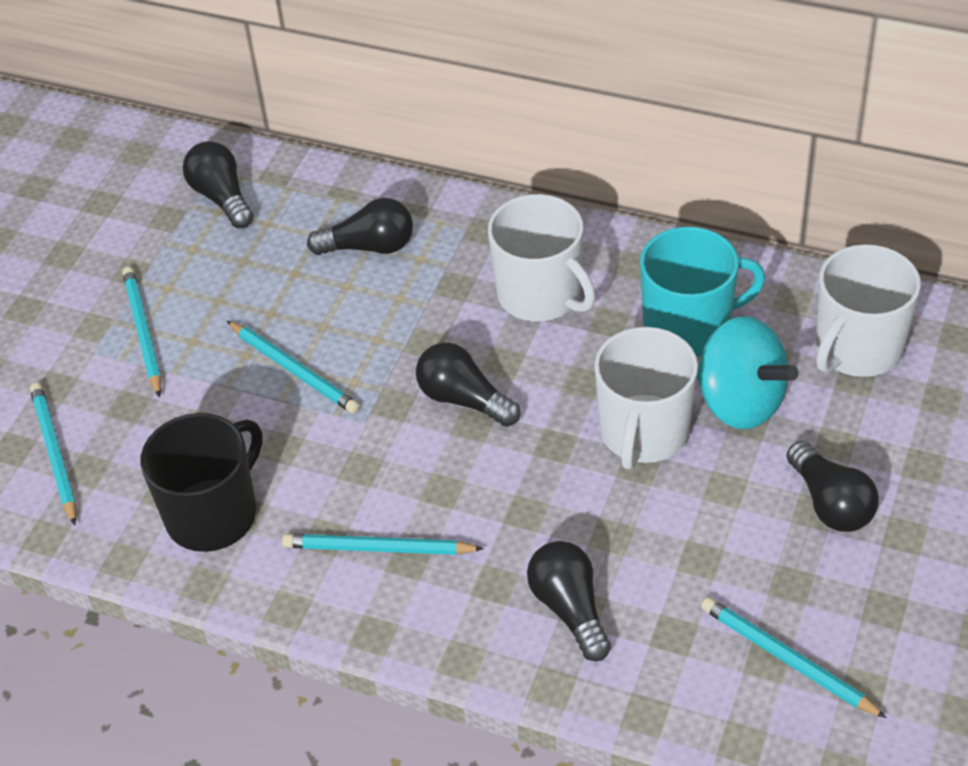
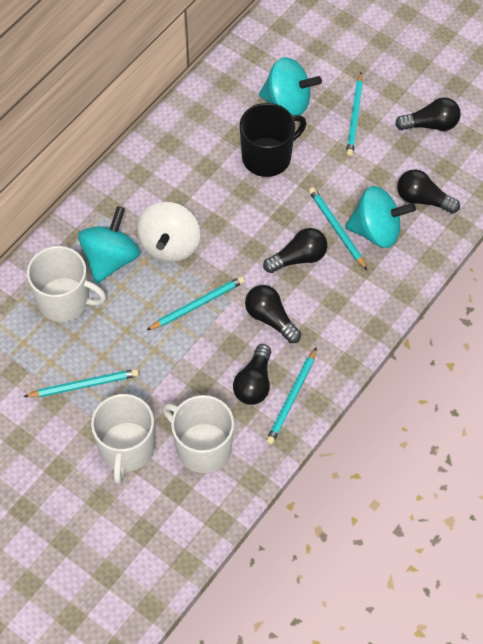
turquoise mug: 1 -> 0
turquoise spinning top: 1 -> 3
white spinning top: 0 -> 1

